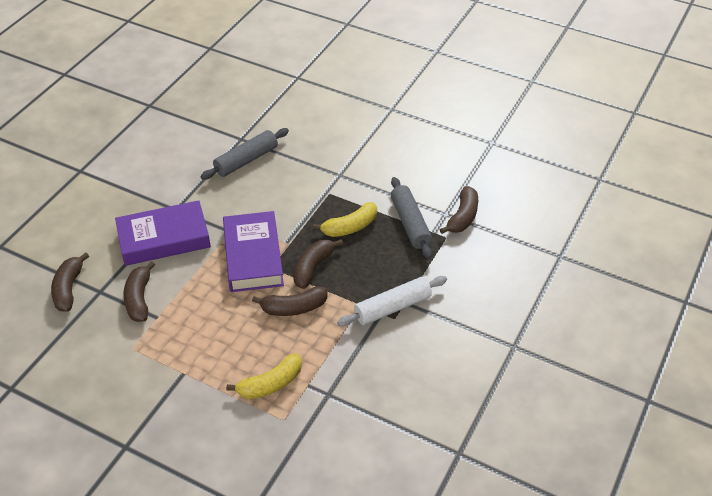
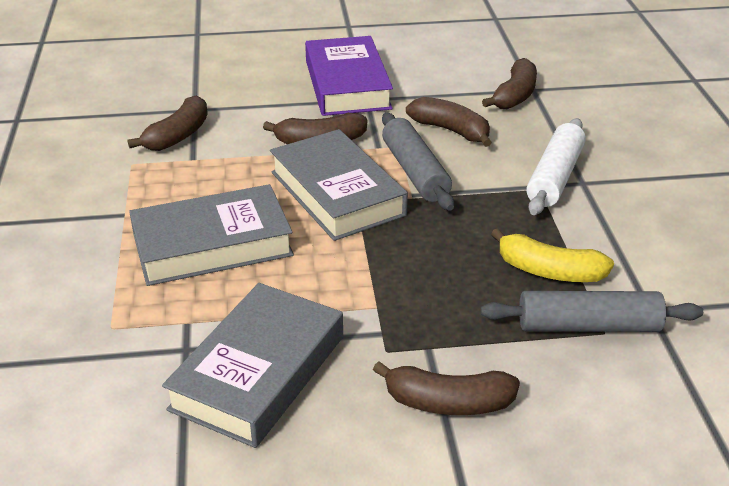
grey book: 0 -> 3
purple book: 2 -> 1
yellow banana: 2 -> 1

